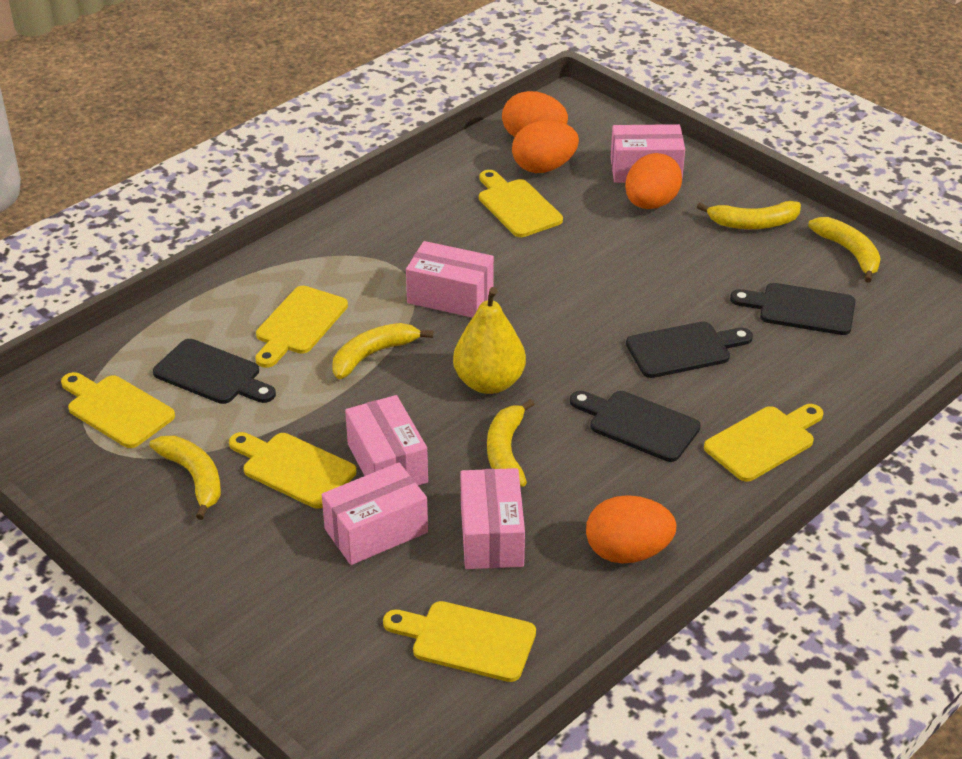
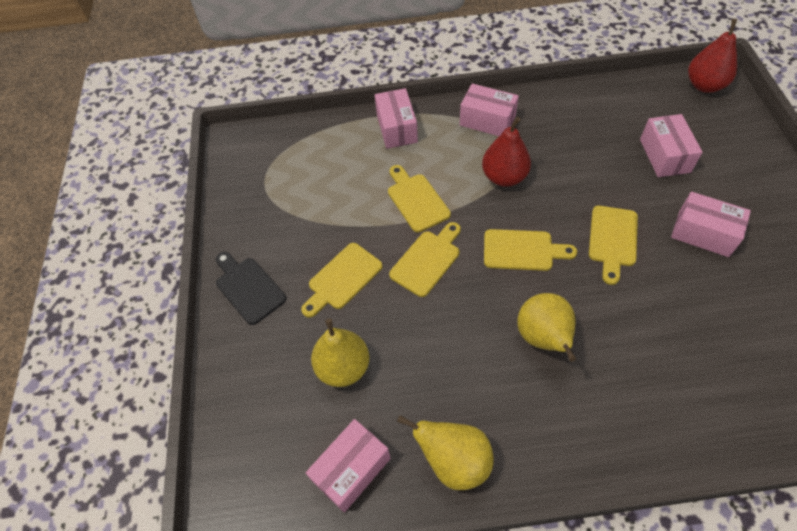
black cutting board: 4 -> 1
orange egg: 4 -> 0
red pear: 0 -> 2
yellow banana: 5 -> 0
yellow cutting board: 6 -> 5
yellow pear: 1 -> 3

